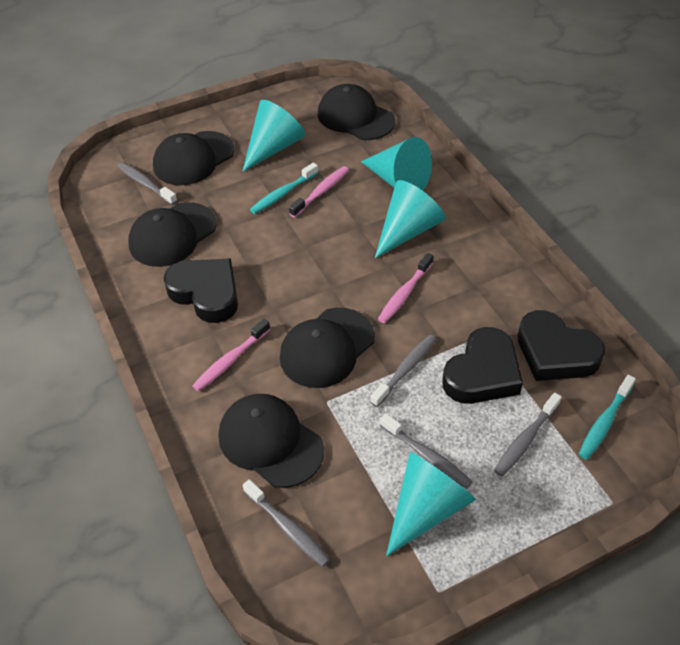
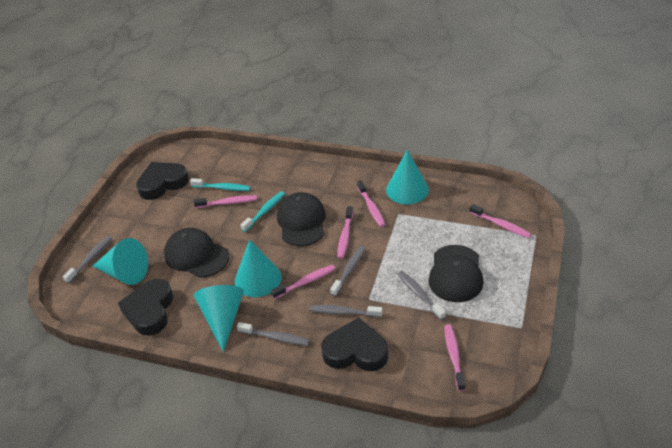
black cap: 5 -> 3
pink toothbrush: 3 -> 6

